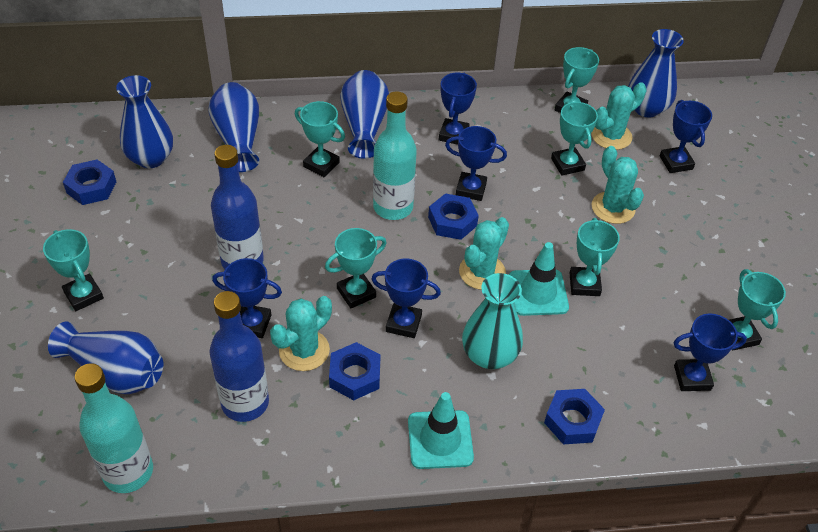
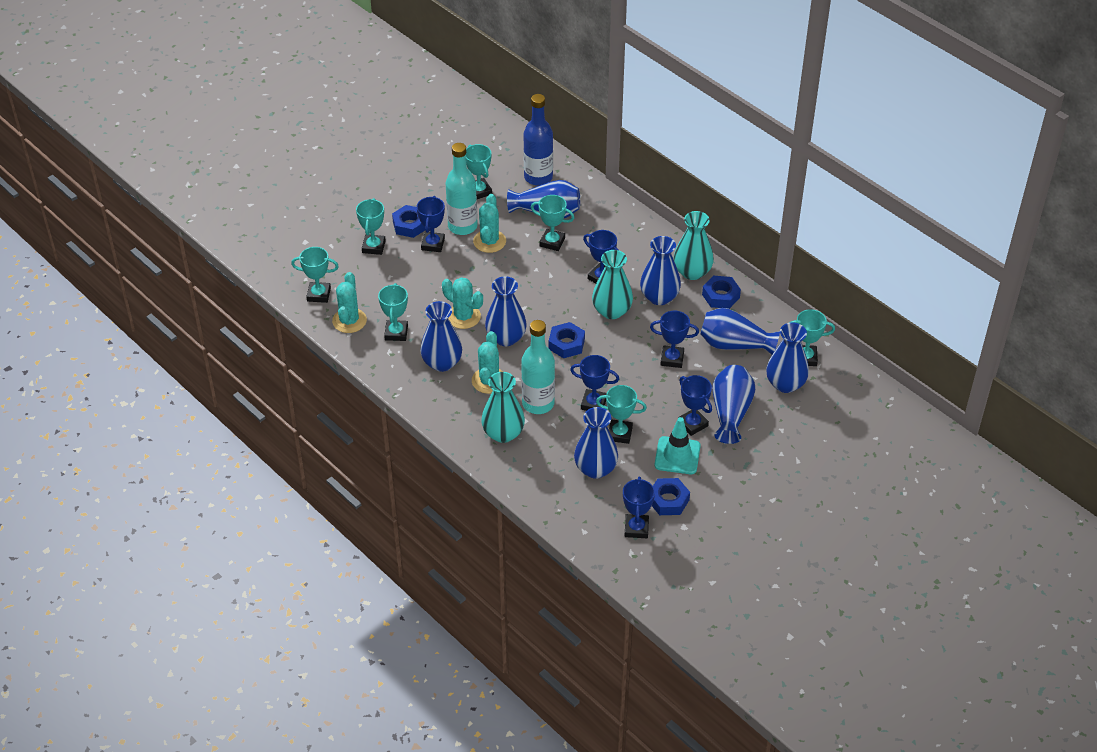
blue bottle: 2 -> 1
blue vase: 5 -> 8
turquoise traffic cone: 2 -> 1
turquoise vase: 1 -> 3

